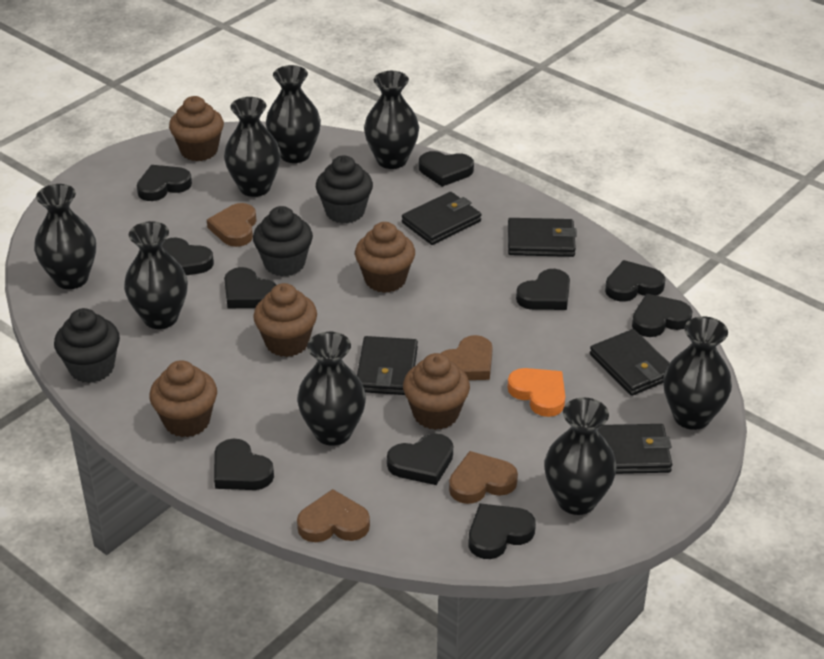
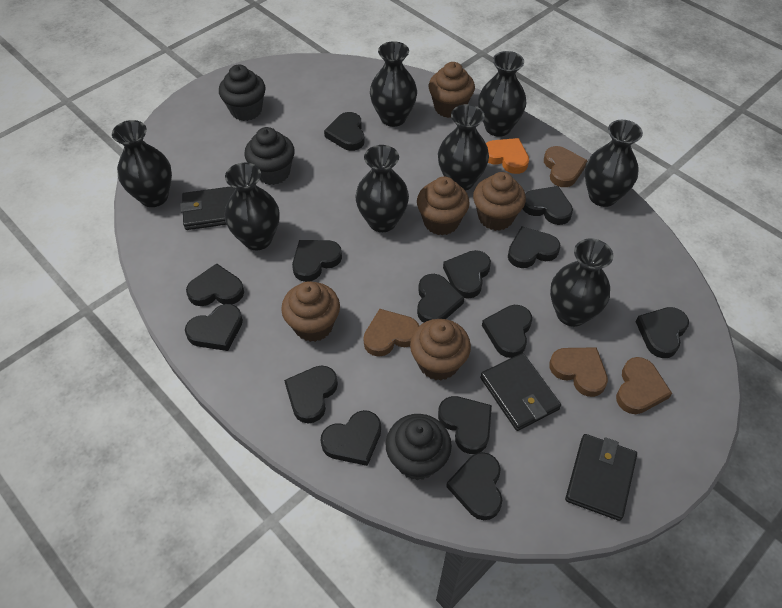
black heart: 10 -> 14
black wallet: 5 -> 3

